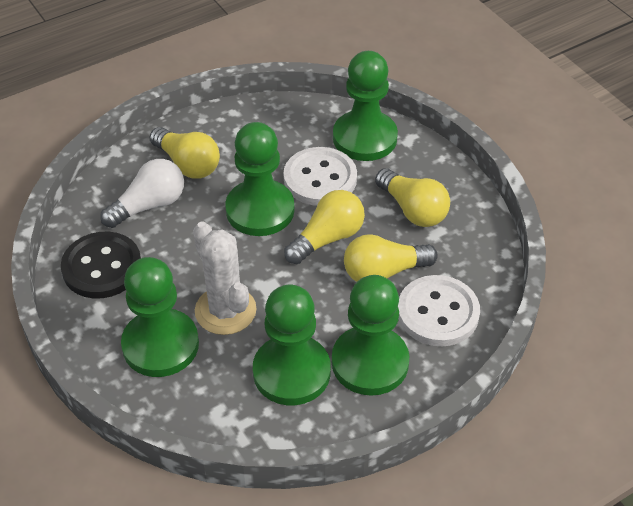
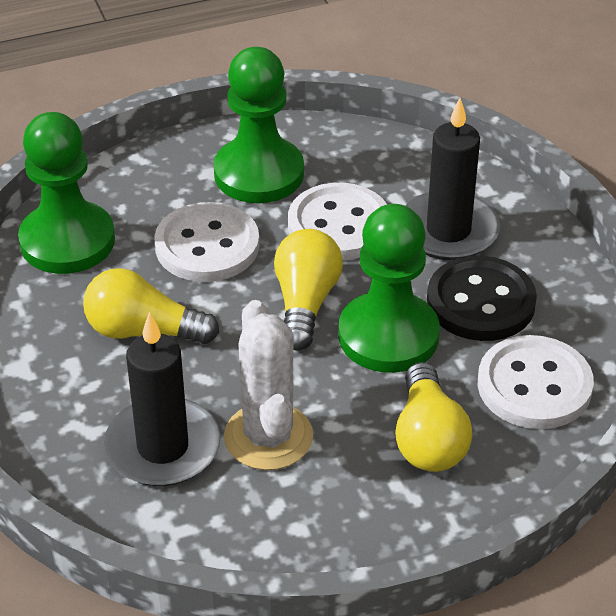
black candle: 0 -> 2
green pawn: 5 -> 3
white button: 2 -> 3
white light bulb: 1 -> 0
yellow light bulb: 4 -> 3

